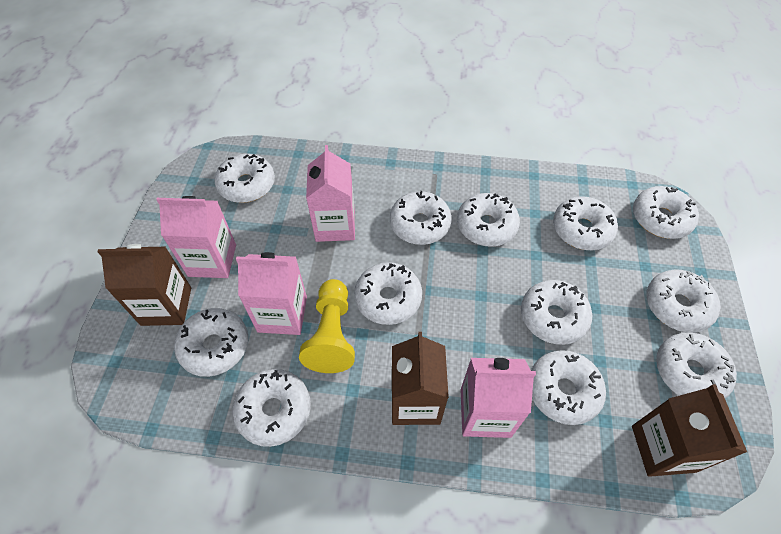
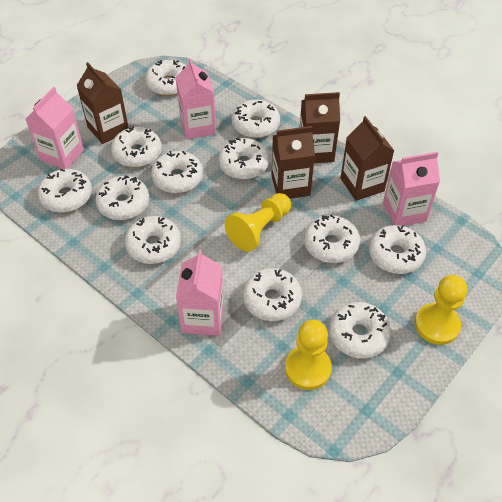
brown carton: 3 -> 4
yellow pawn: 1 -> 3

